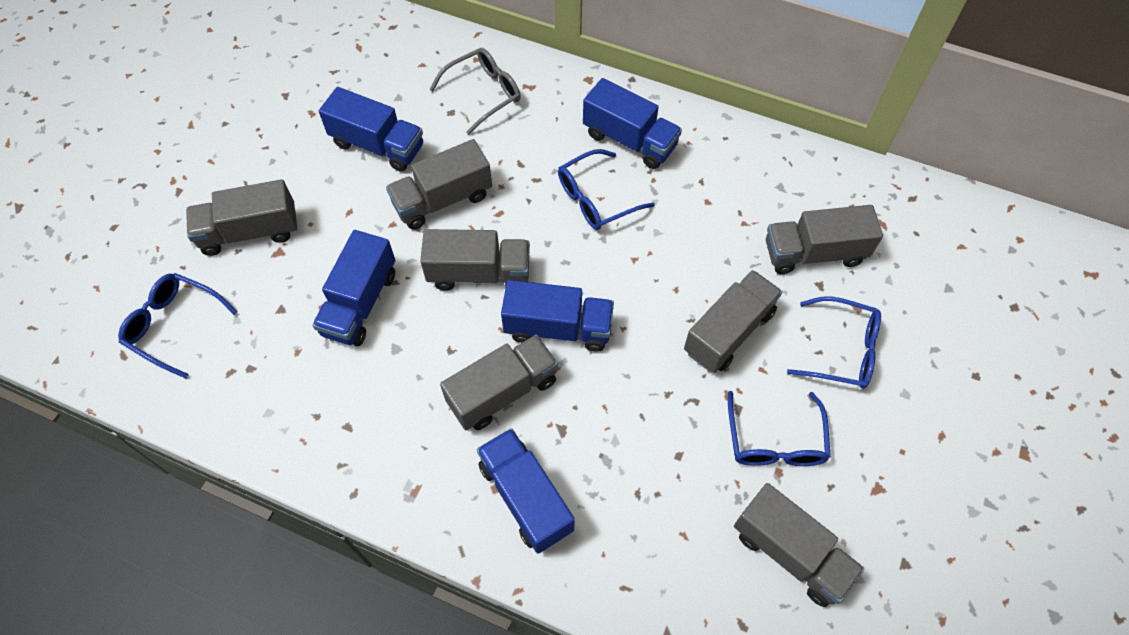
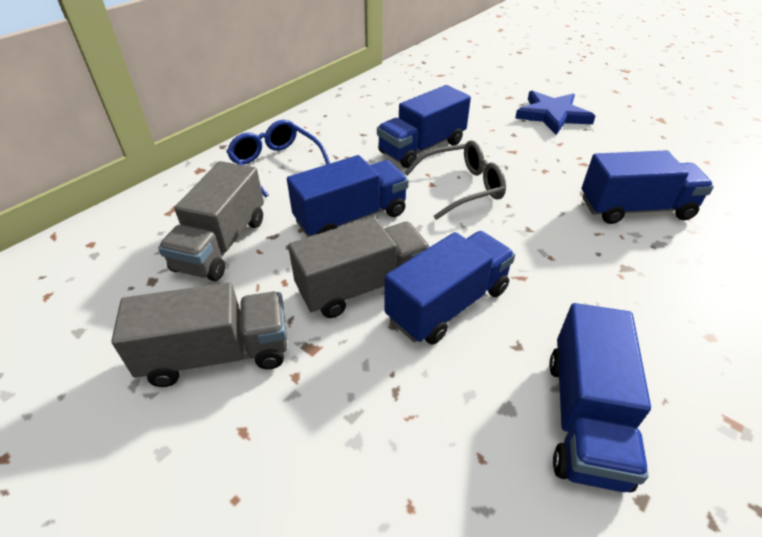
blue glasses: 4 -> 1
blue star: 0 -> 1
grey truck: 7 -> 3

